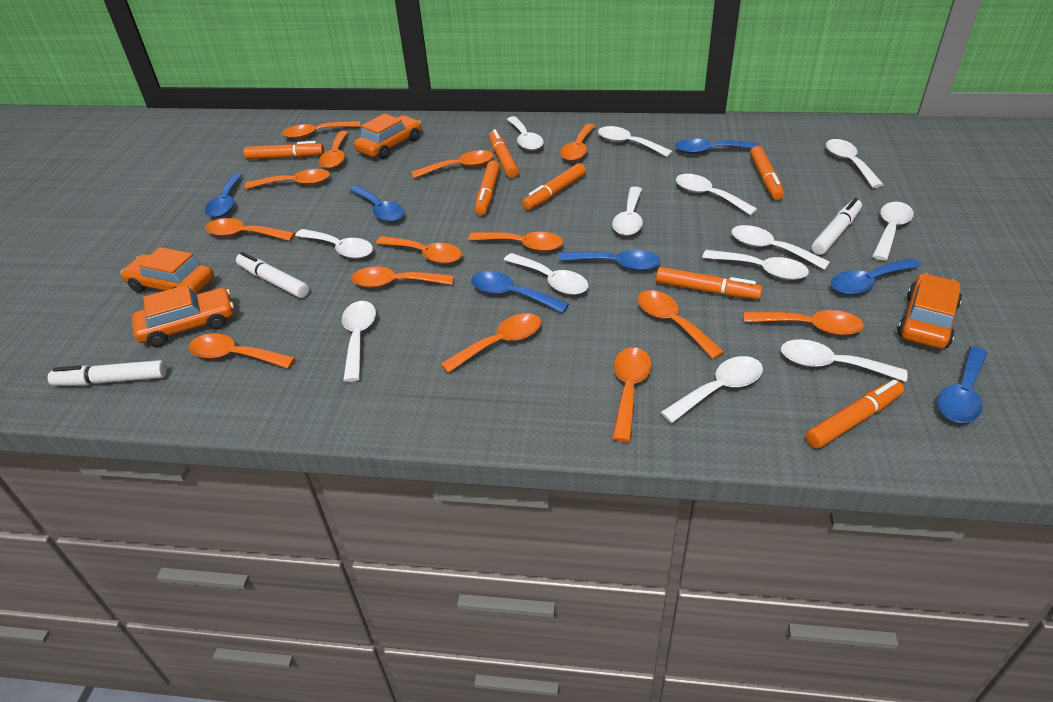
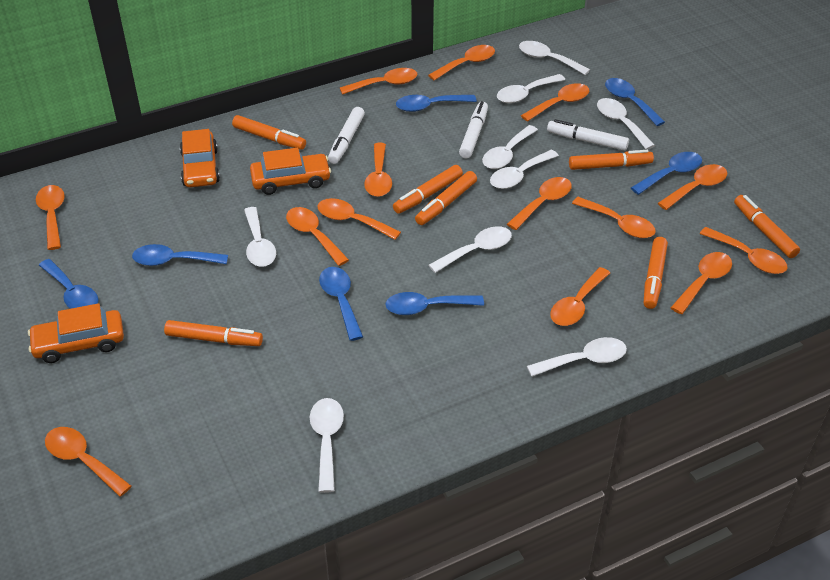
orange car: 4 -> 3
white spoon: 13 -> 9

